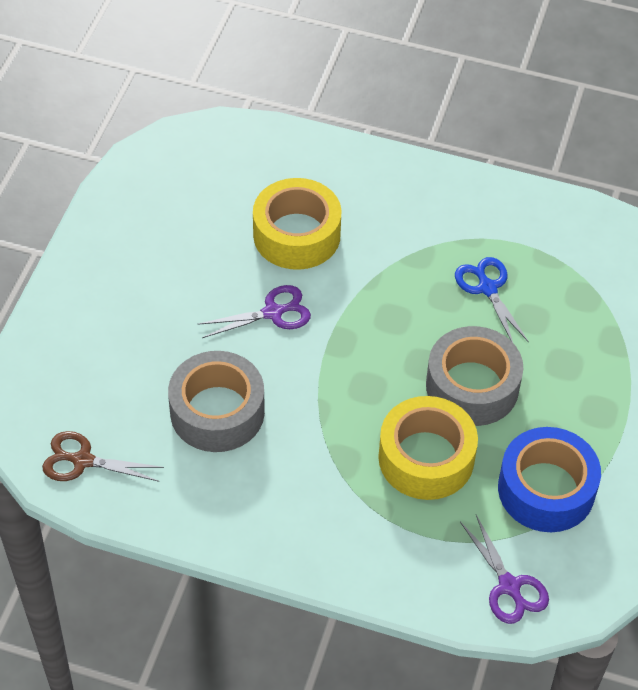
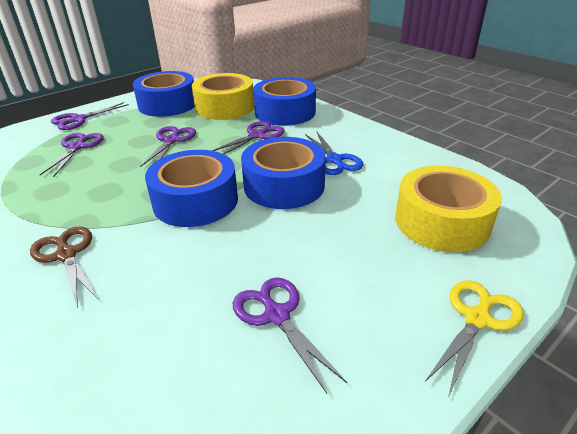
blue tape: 1 -> 4
grey tape: 2 -> 0
purple scissors: 2 -> 5
yellow scissors: 0 -> 1

